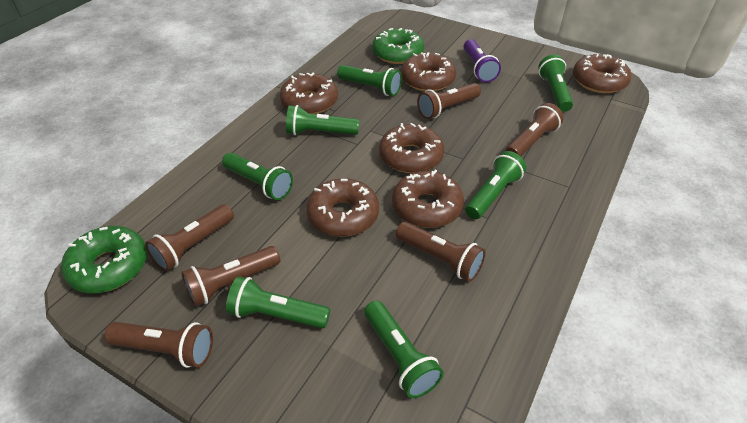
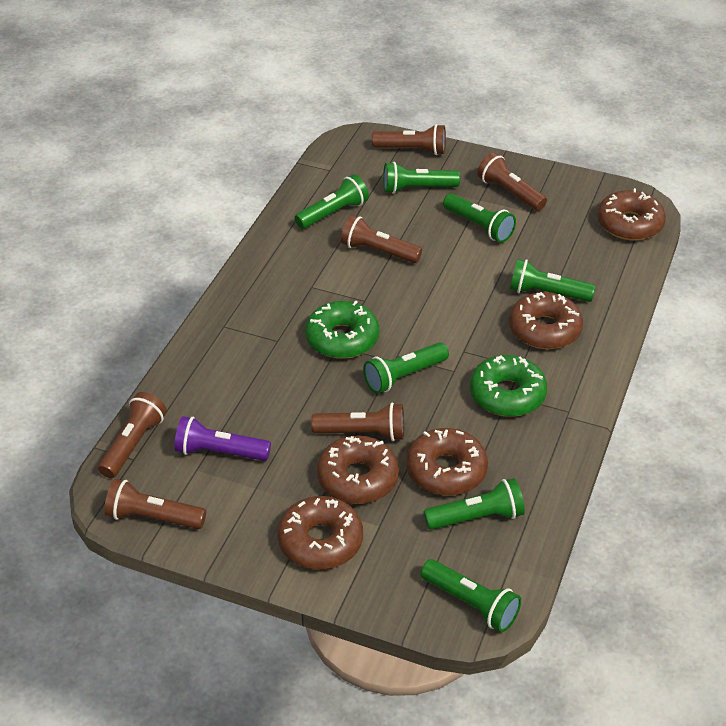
brown donut: 6 -> 5

